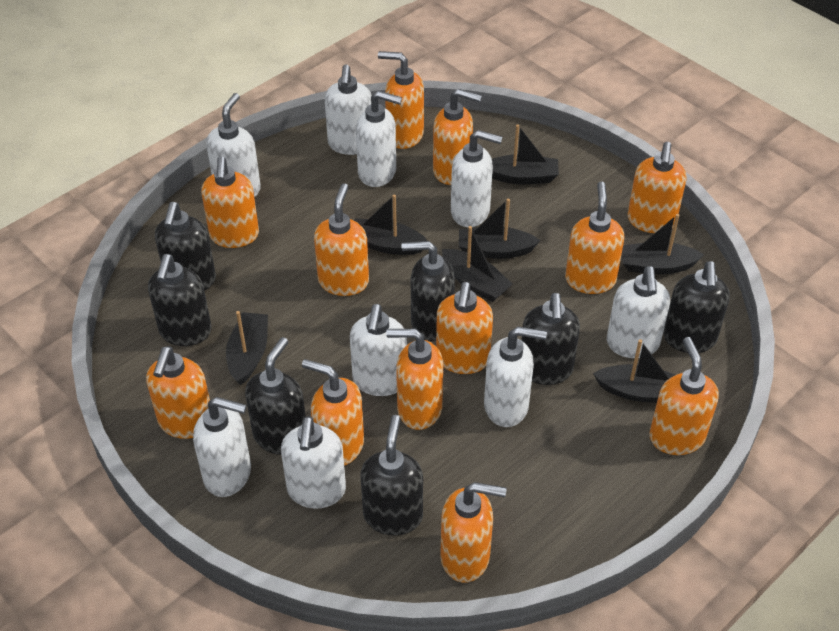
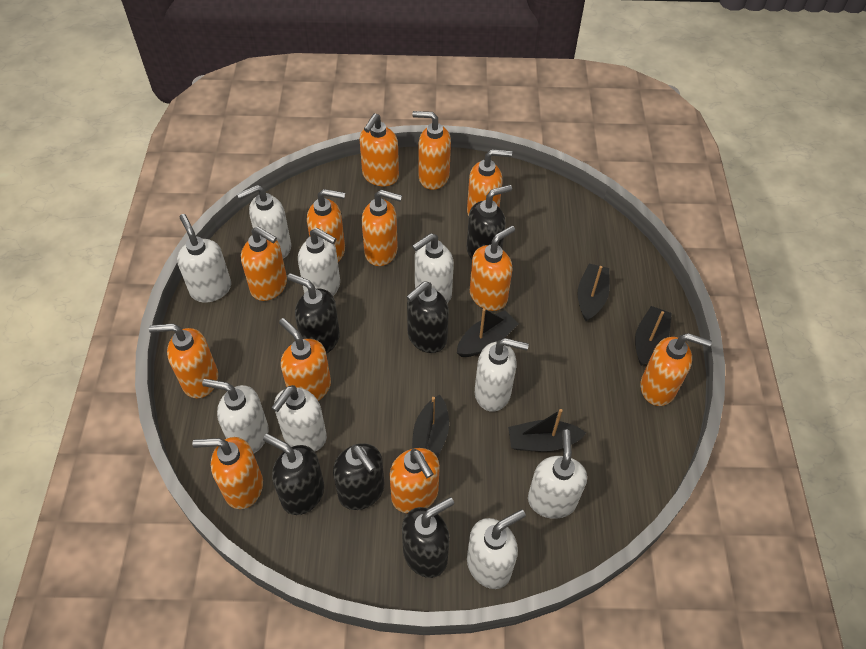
black boat: 7 -> 5
black soap dispenser: 7 -> 6

